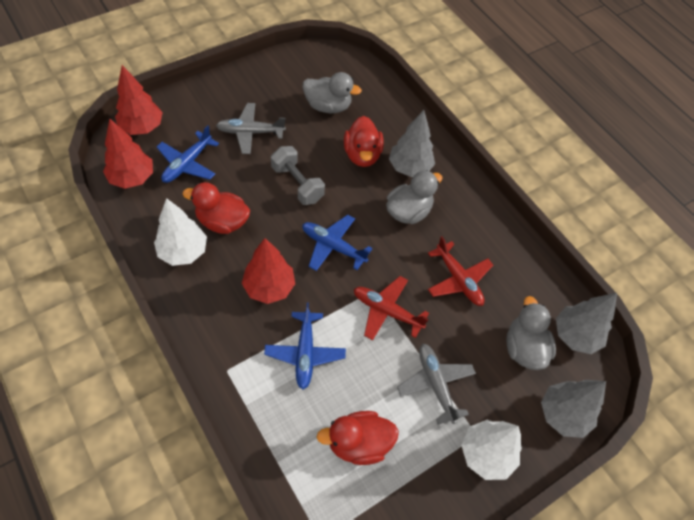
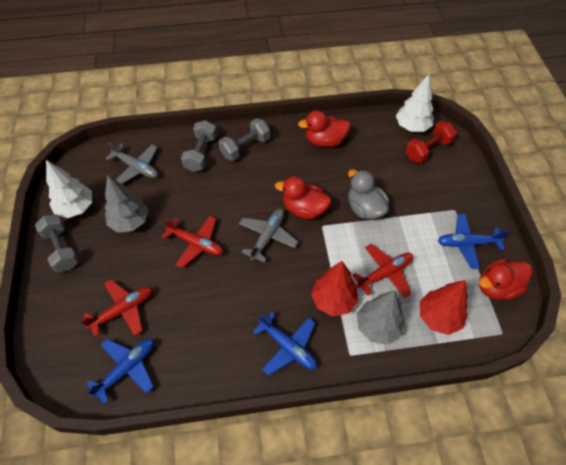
grey duck: 3 -> 1
grey dumbbell: 1 -> 3
grey tree: 3 -> 2
red dumbbell: 0 -> 1
red plane: 2 -> 3
red tree: 3 -> 2

